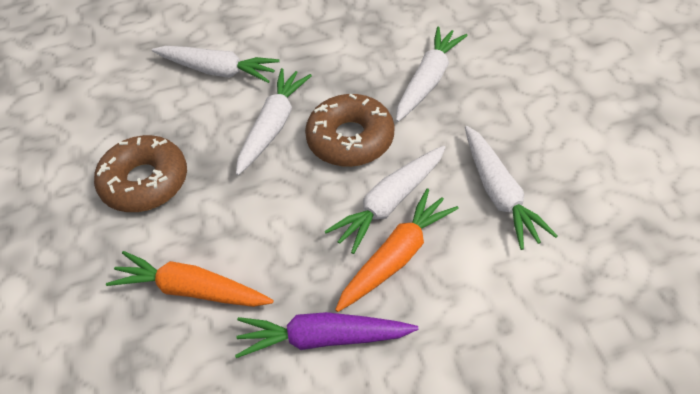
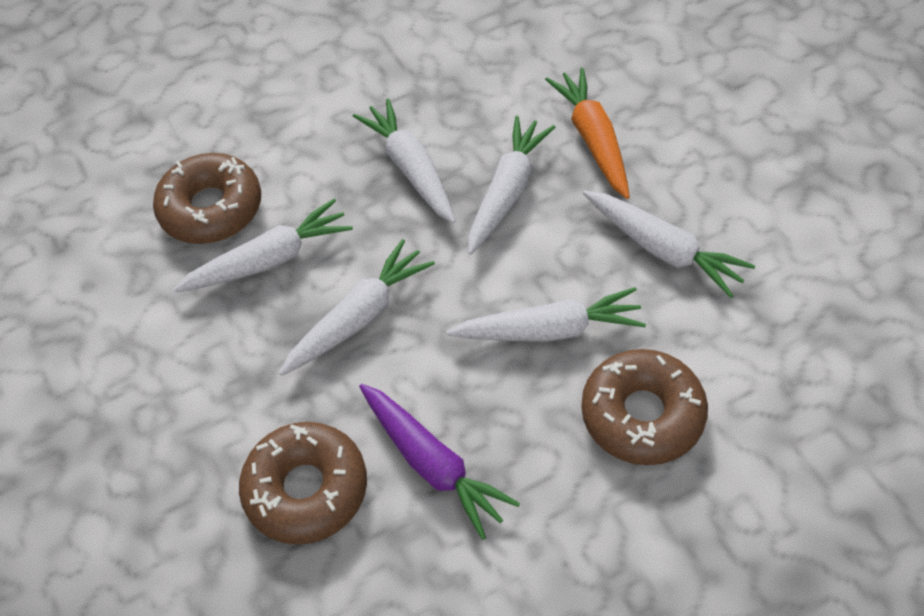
brown donut: 2 -> 3
orange carrot: 2 -> 1
white carrot: 5 -> 6

